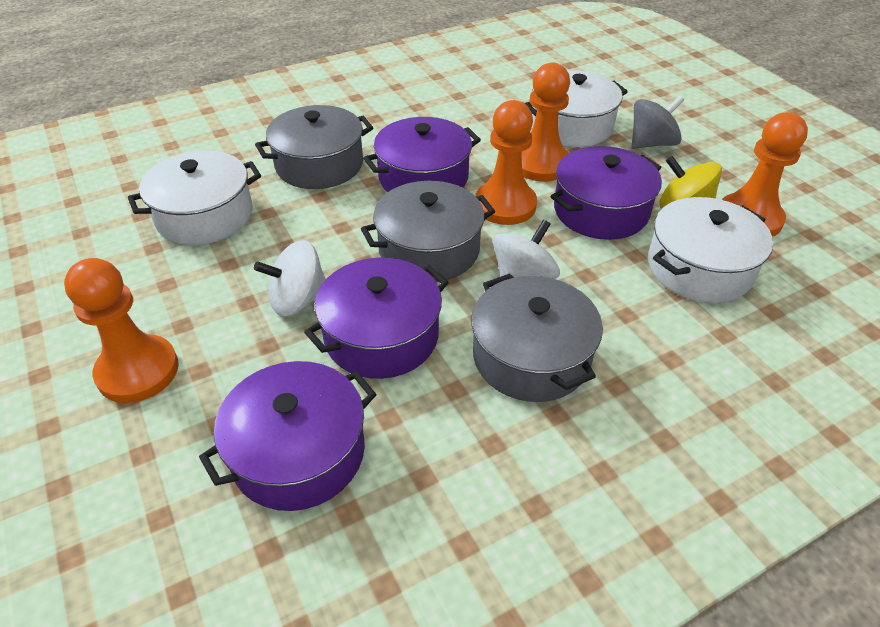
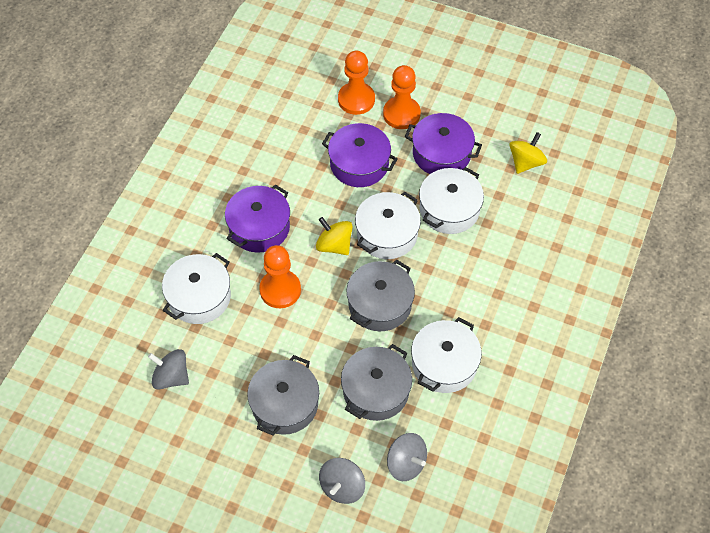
grey spinning top: 1 -> 3
orange pawn: 4 -> 3
purple pot: 4 -> 3
white pot: 3 -> 4
white spinning top: 2 -> 0
yellow spinning top: 1 -> 2

